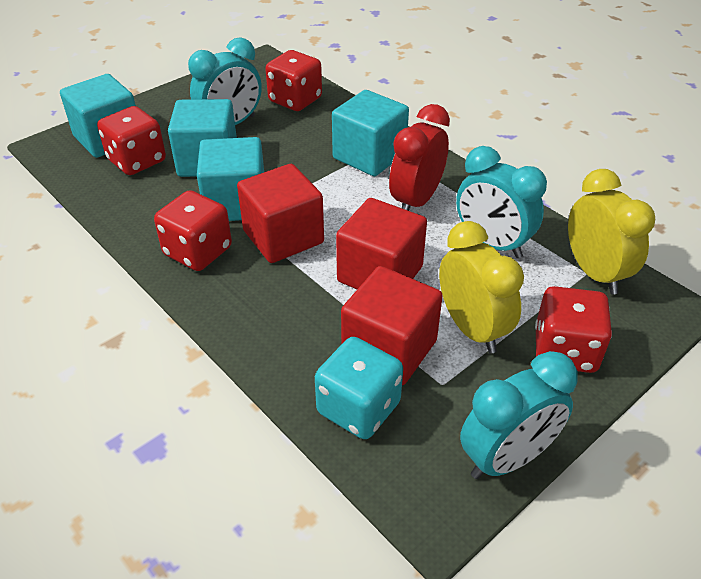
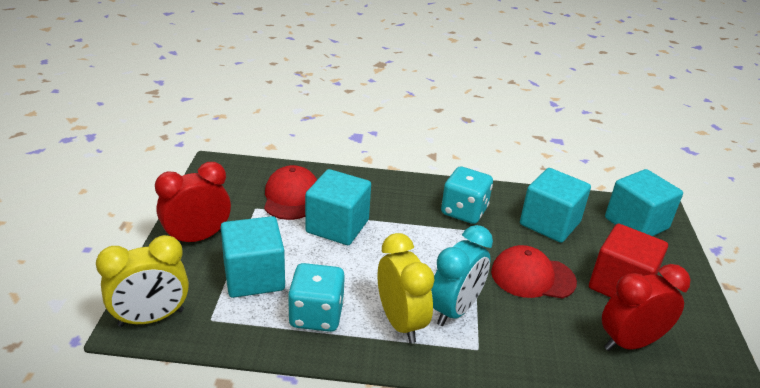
red cap: 0 -> 2
red clock: 1 -> 2
red cube: 3 -> 1
red dice: 4 -> 0
turquoise clock: 3 -> 1
turquoise dice: 1 -> 2

